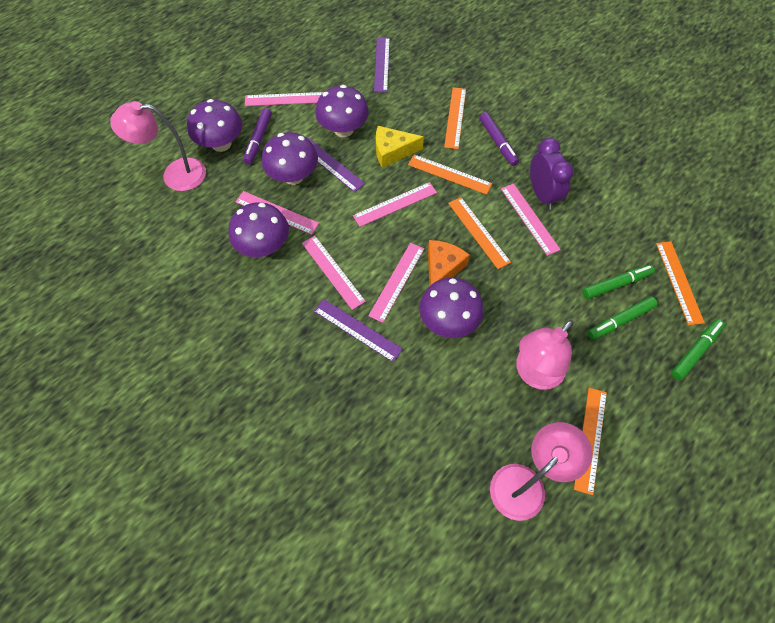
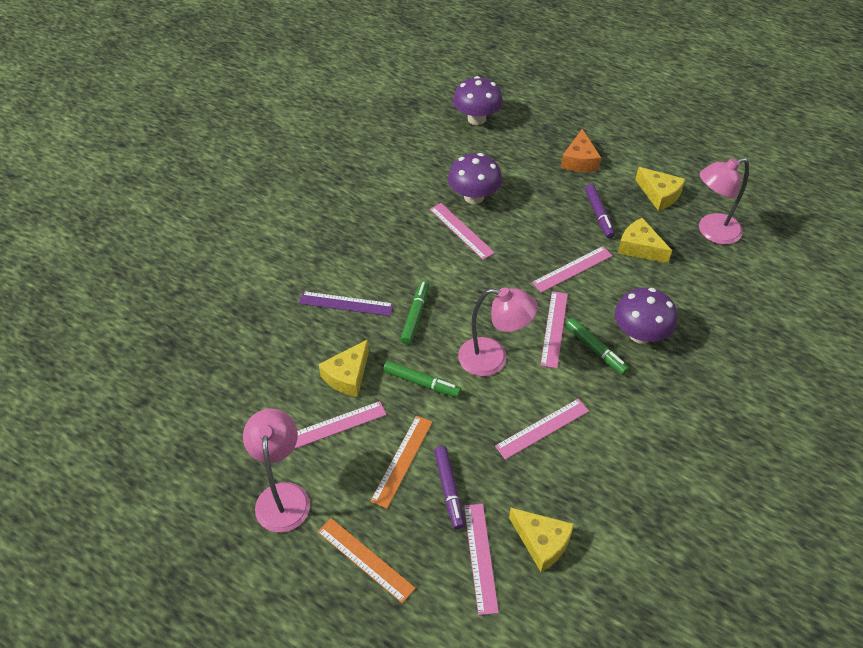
orange ruler: 5 -> 2
purple clock: 1 -> 0
purple mushroom: 5 -> 3
purple ruler: 3 -> 1
yellow cheese: 1 -> 4

